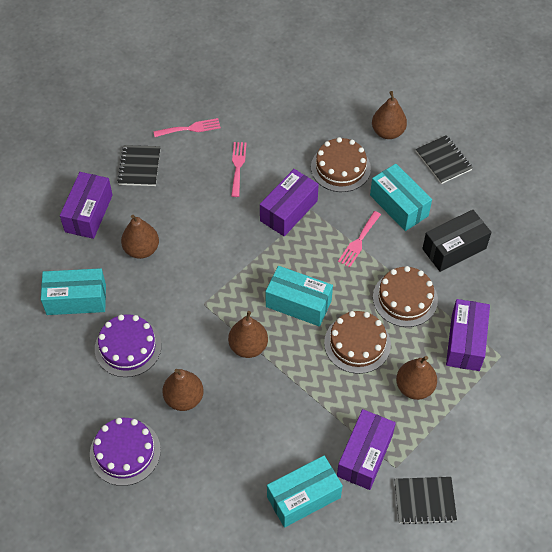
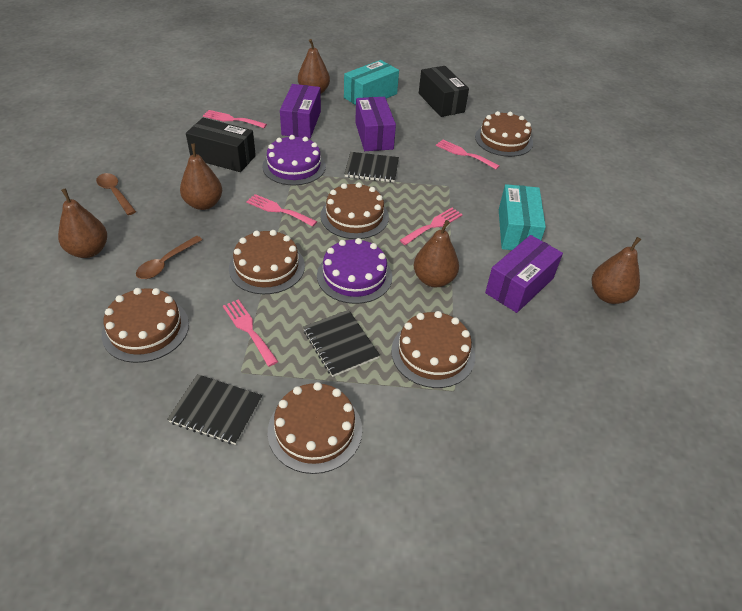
black box: 1 -> 2
brown cake: 3 -> 6
brown spoon: 0 -> 2
pink fork: 3 -> 5
purple box: 4 -> 3
turquoise box: 4 -> 2

